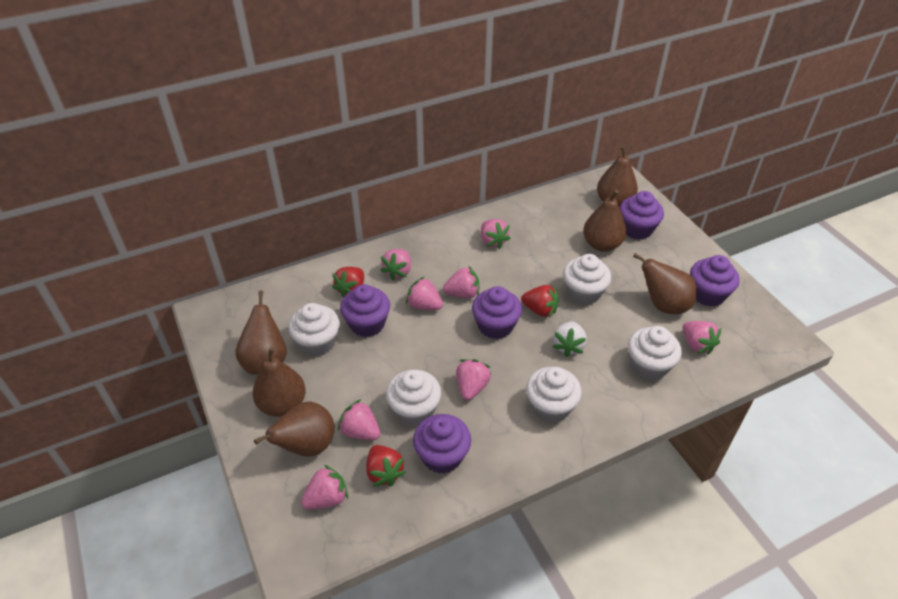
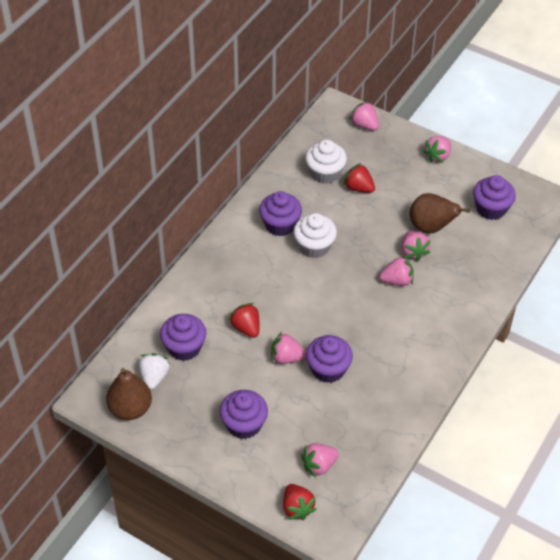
brown pear: 6 -> 2
pink strawberry: 8 -> 6
white cupcake: 5 -> 2

